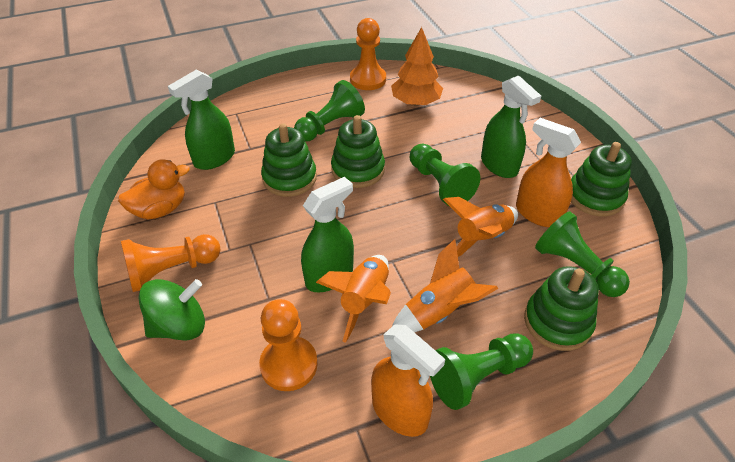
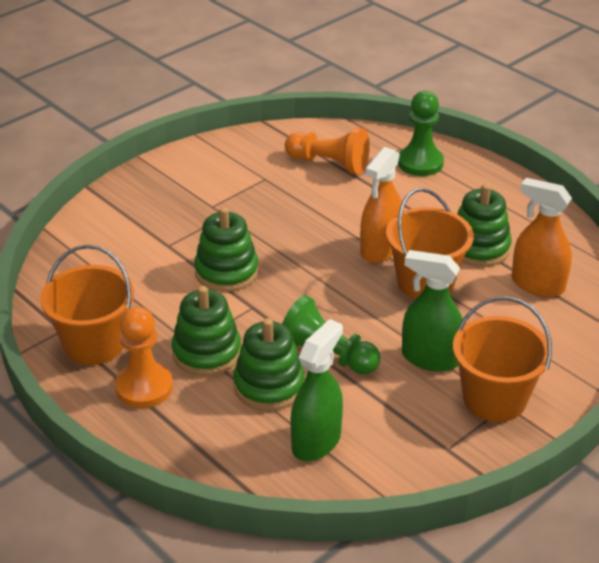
green pawn: 4 -> 2
green spinning top: 1 -> 0
green spray bottle: 3 -> 2
orange bucket: 0 -> 3
orange duck: 1 -> 0
orange pawn: 3 -> 2
orange rocket: 3 -> 0
orange tree: 1 -> 0

